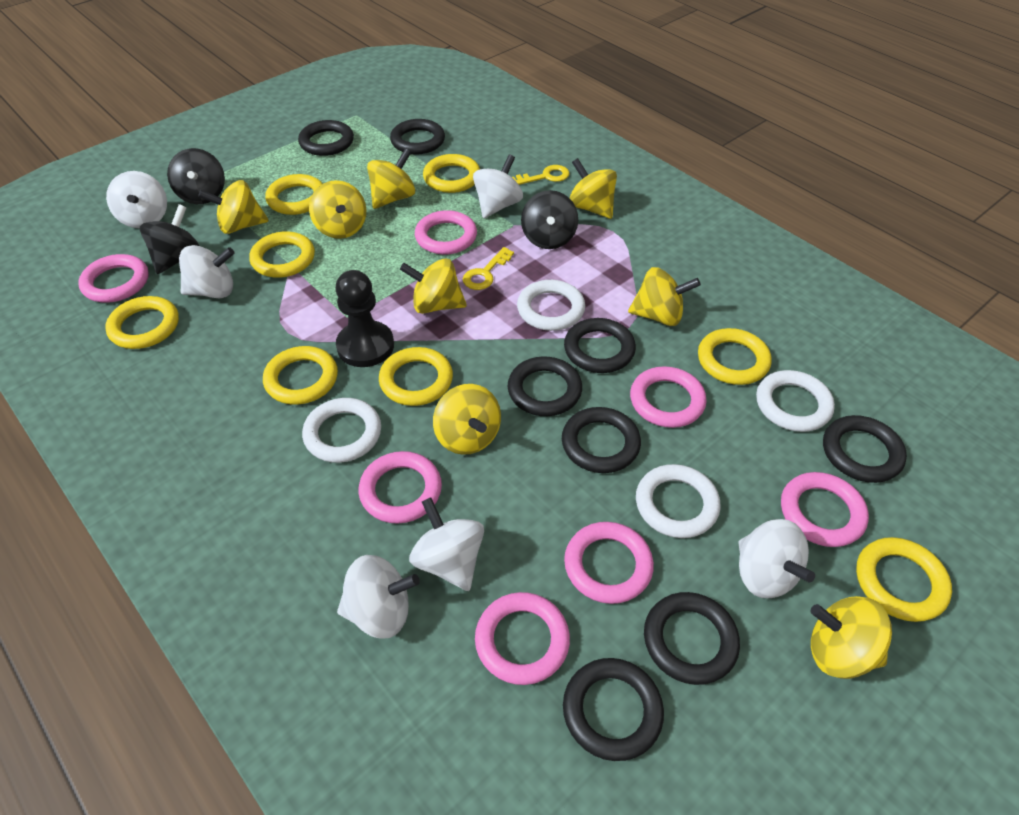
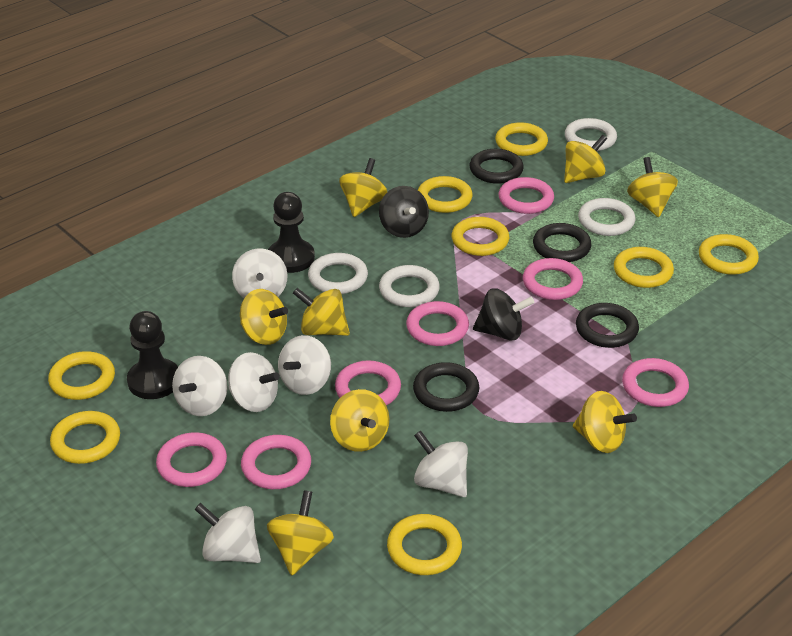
black pawn: 1 -> 2
black ring: 8 -> 4
black spinning top: 3 -> 2
yellow key: 2 -> 0

